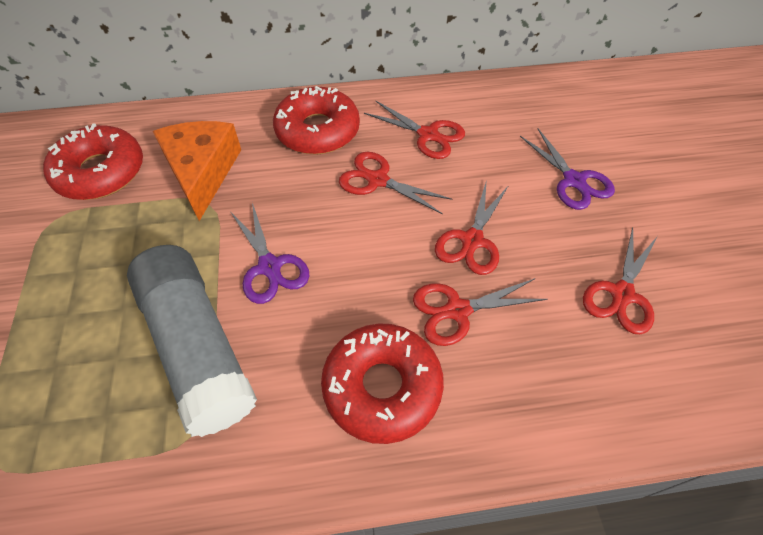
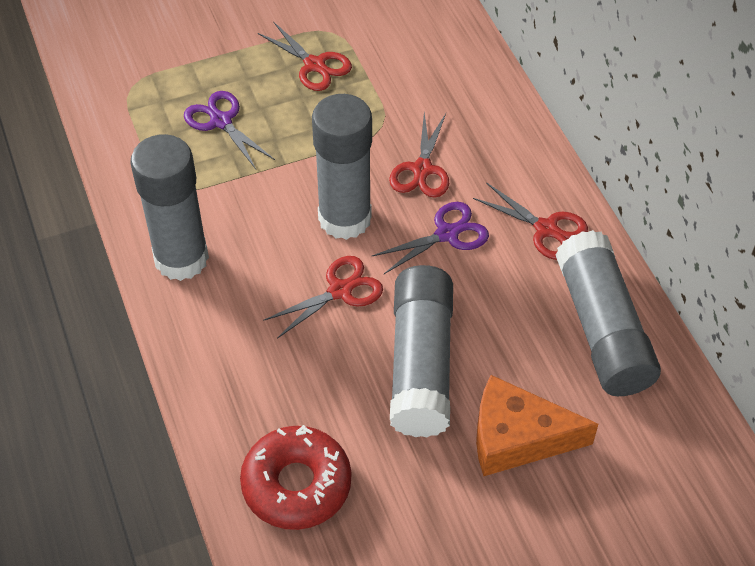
grey glue stick: 1 -> 4
red donut: 3 -> 1
red scissors: 5 -> 4

